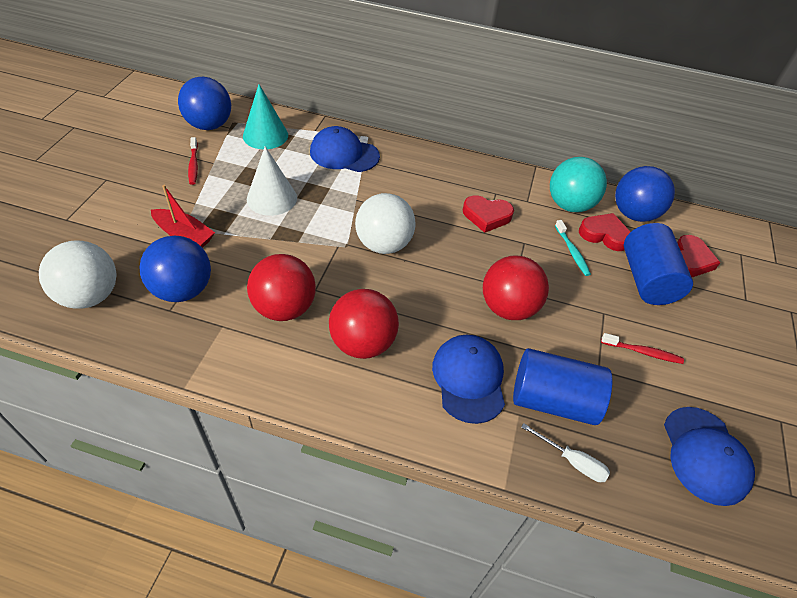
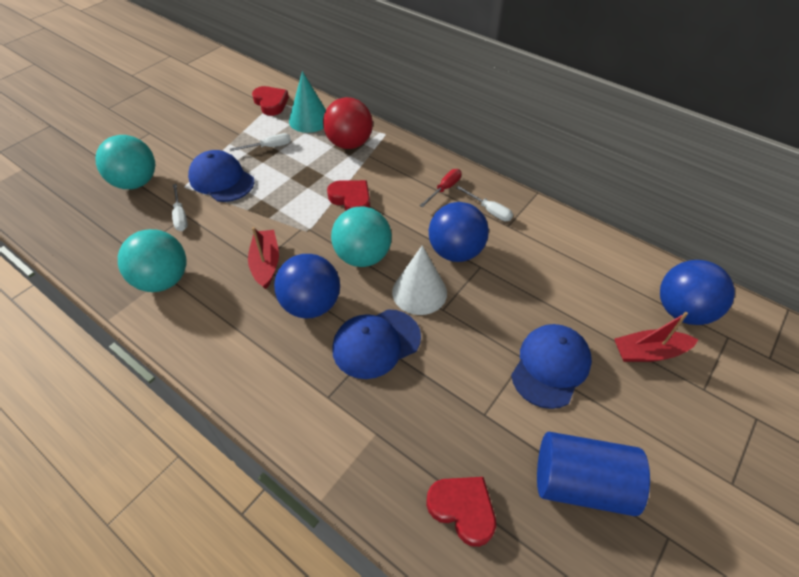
blue cylinder: 2 -> 1
red ball: 3 -> 1
red boat: 1 -> 2
red screwdriver: 0 -> 1
red toothbrush: 2 -> 0
turquoise ball: 1 -> 3
turquoise toothbrush: 1 -> 0
white ball: 2 -> 0
white screwdriver: 1 -> 3

